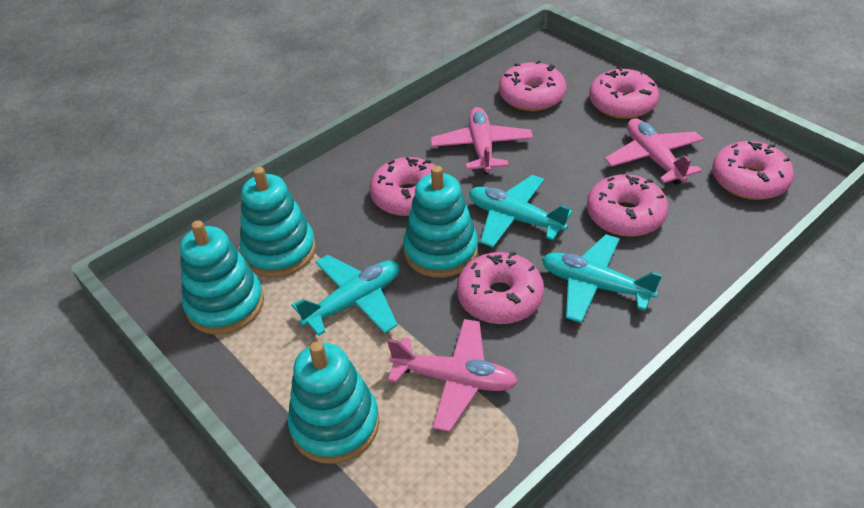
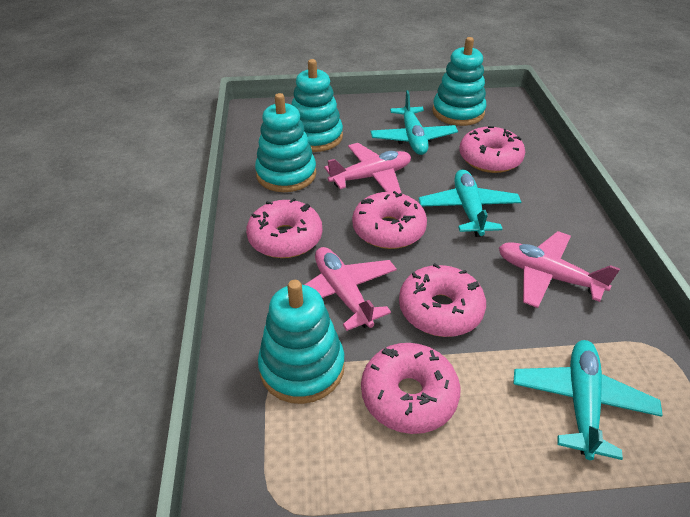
pink donut: 6 -> 5

